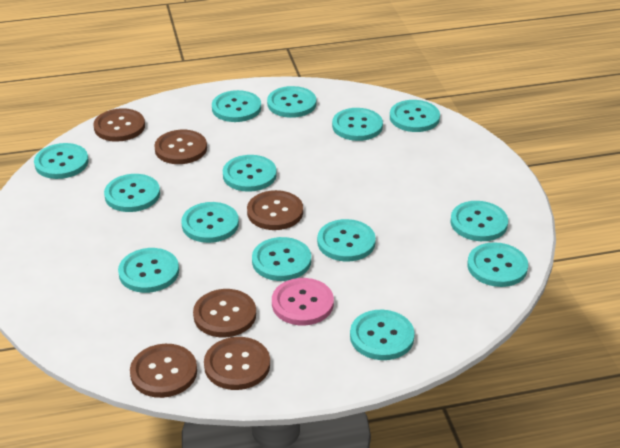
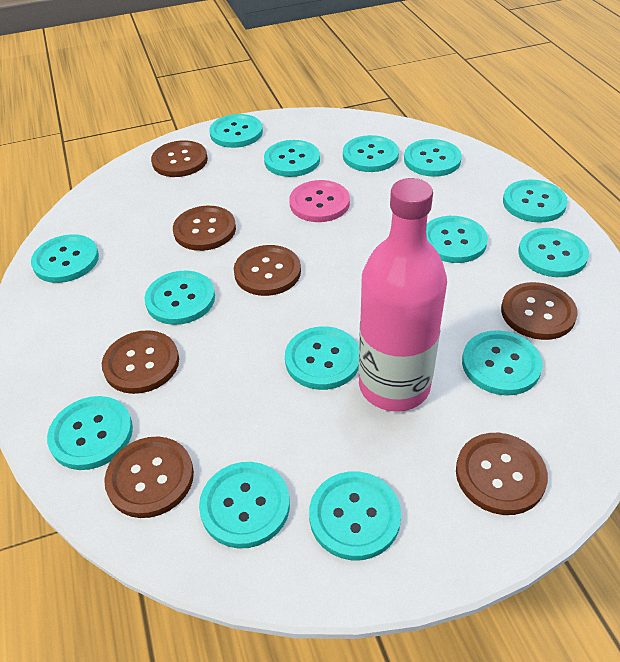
brown button: 6 -> 7
pink bottle: 0 -> 1

